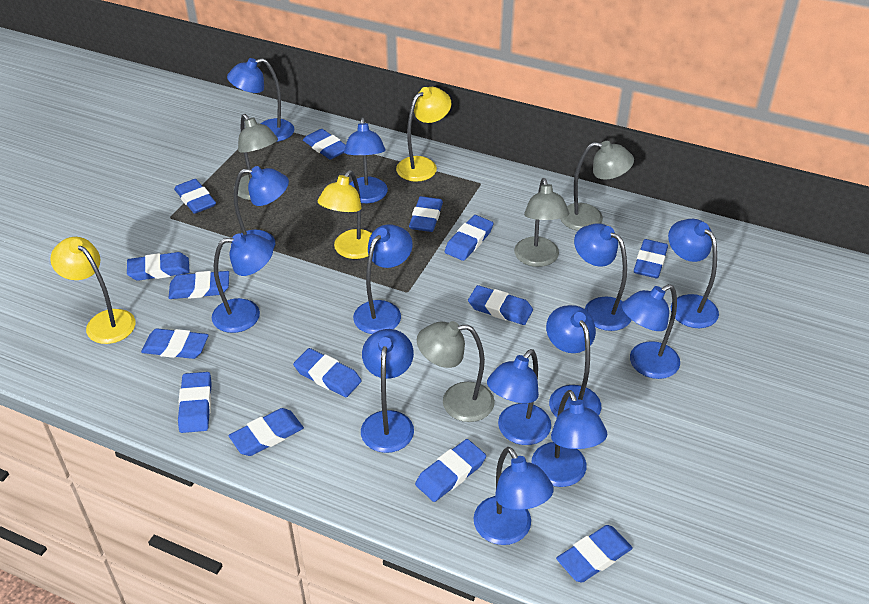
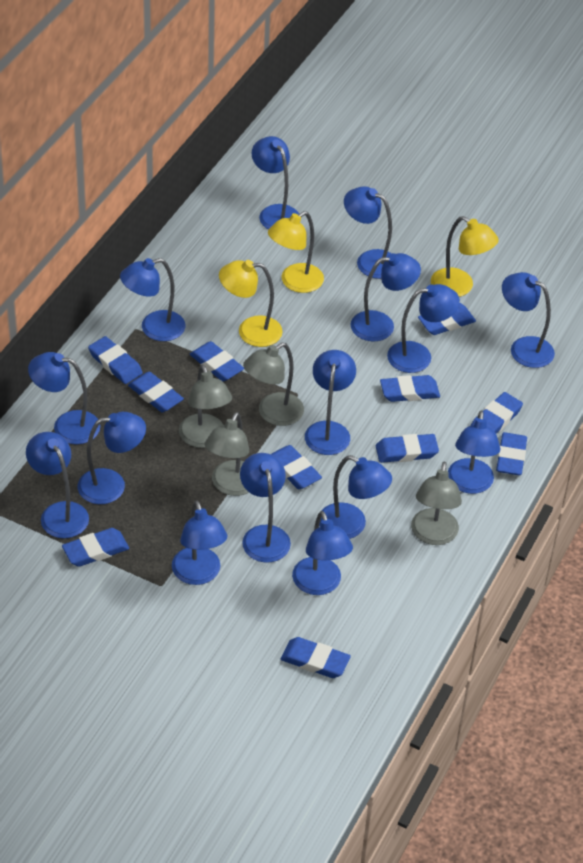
blue eraser: 14 -> 11
blue lamp: 13 -> 15

